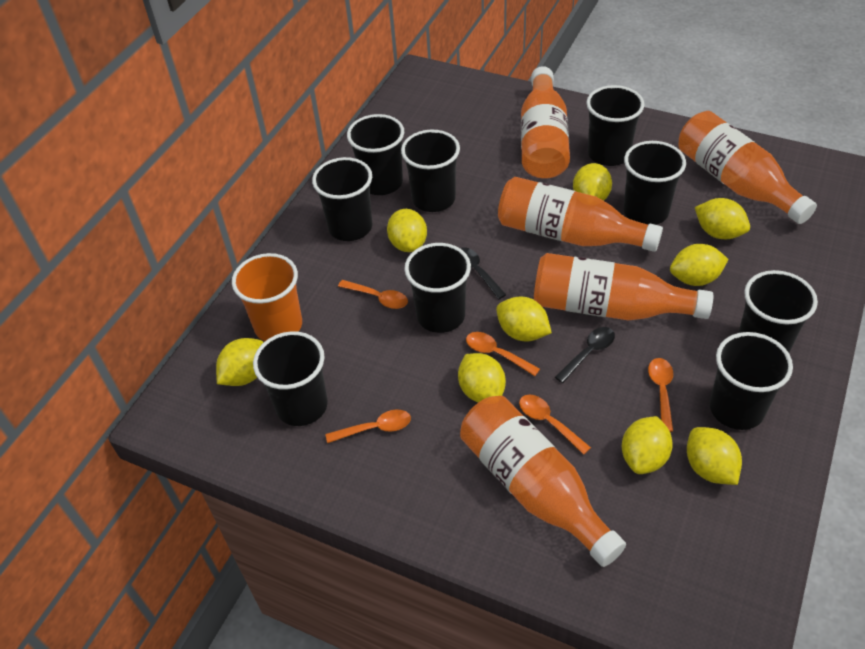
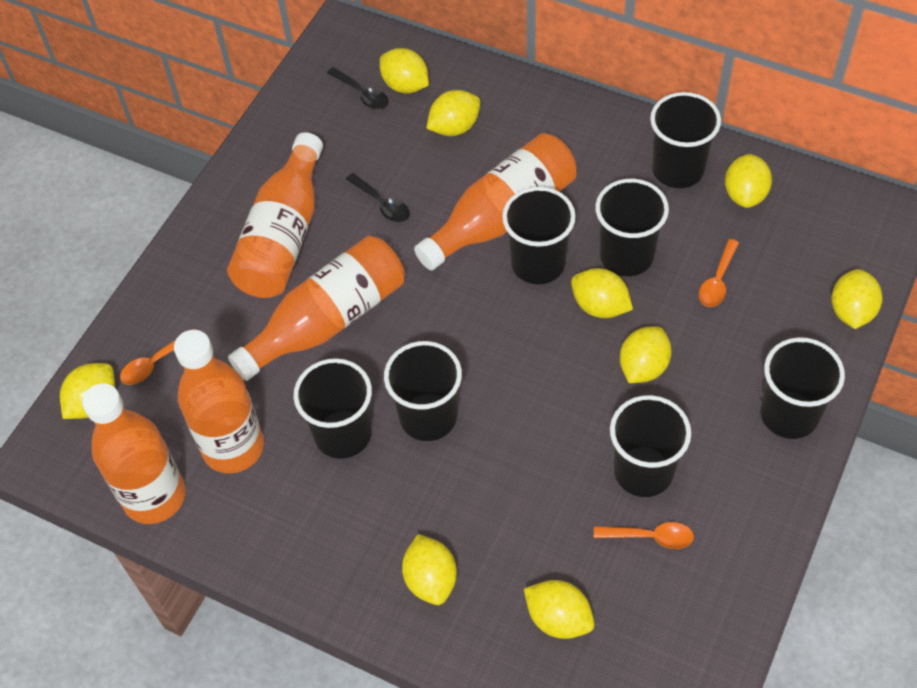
black cup: 9 -> 7
orange cup: 1 -> 0
orange spoon: 5 -> 3

